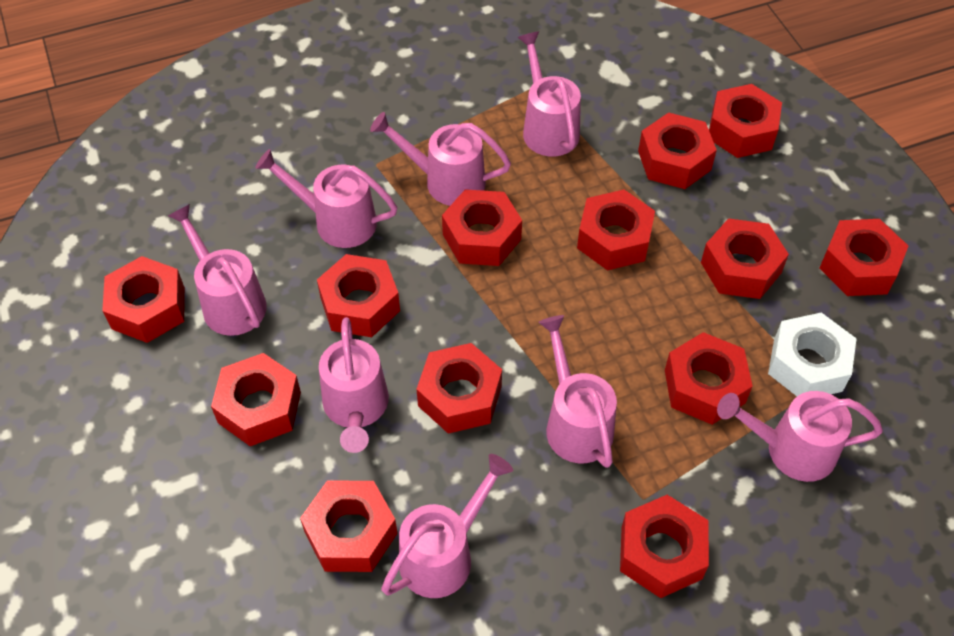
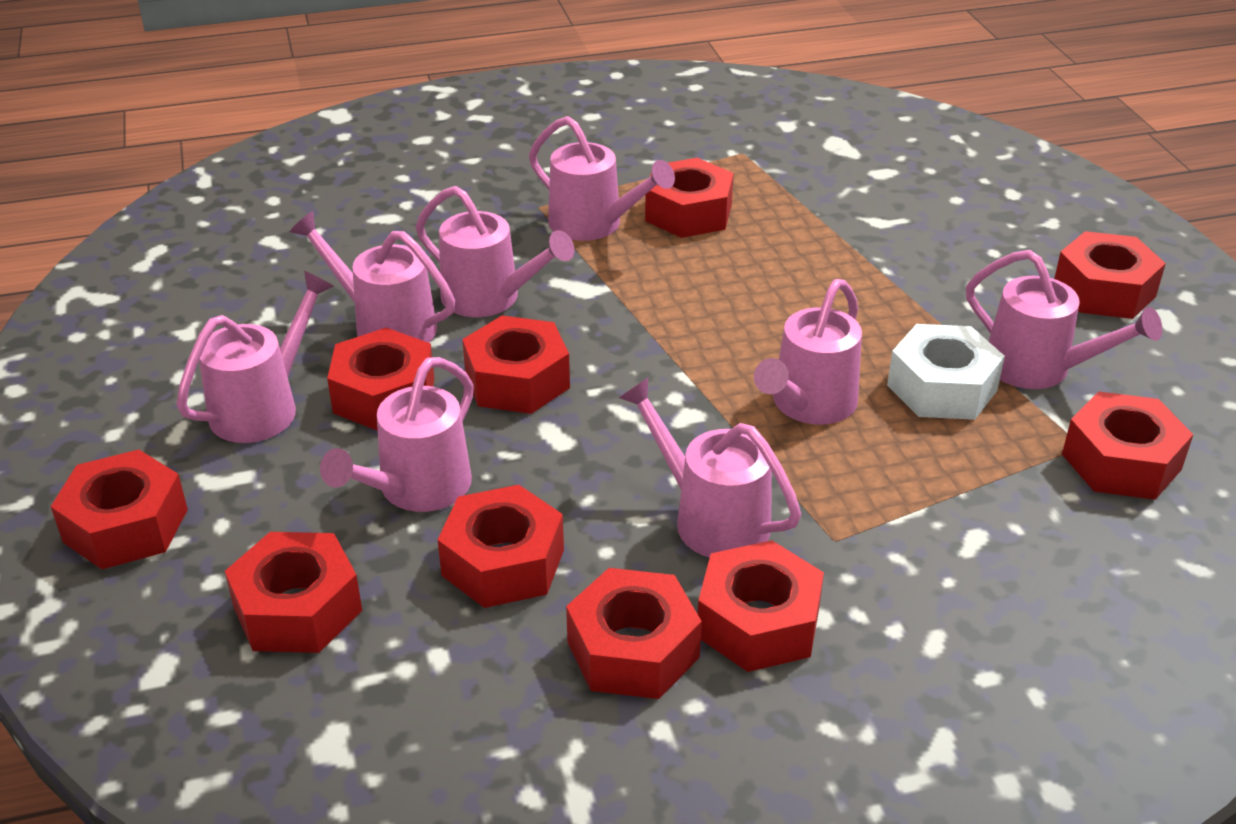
red nut: 13 -> 10

